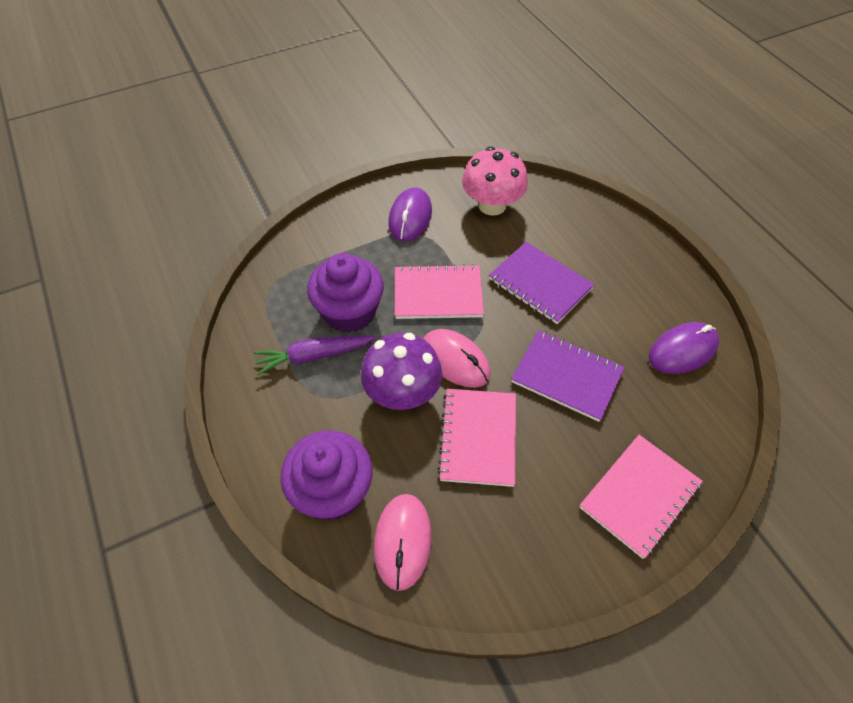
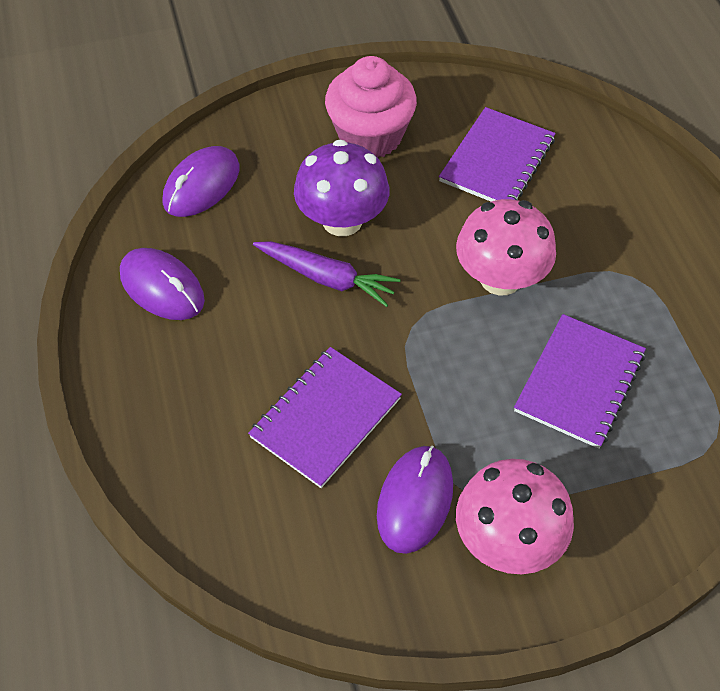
pink cupcake: 0 -> 1
pink mouse: 2 -> 0
pink mushroom: 1 -> 2
pink notebook: 3 -> 0
purple cupcake: 2 -> 0
purple mouse: 2 -> 3
purple notebook: 2 -> 3

